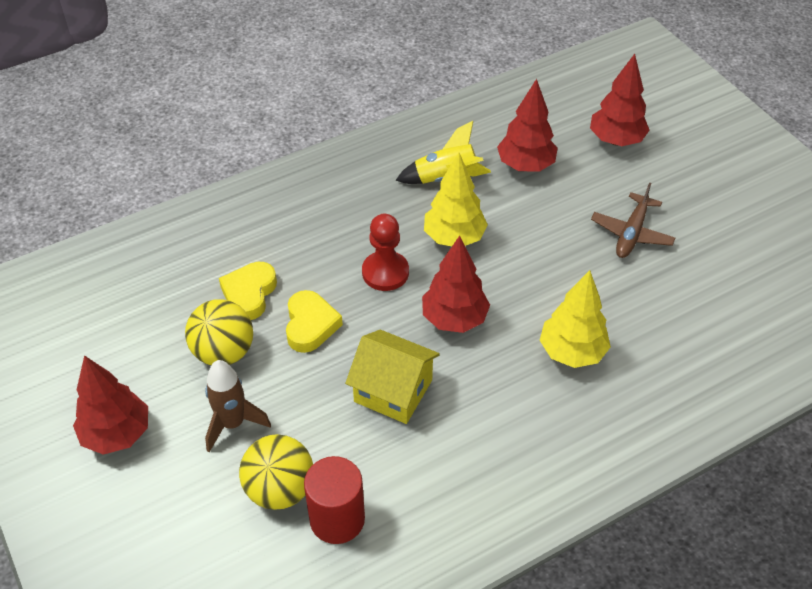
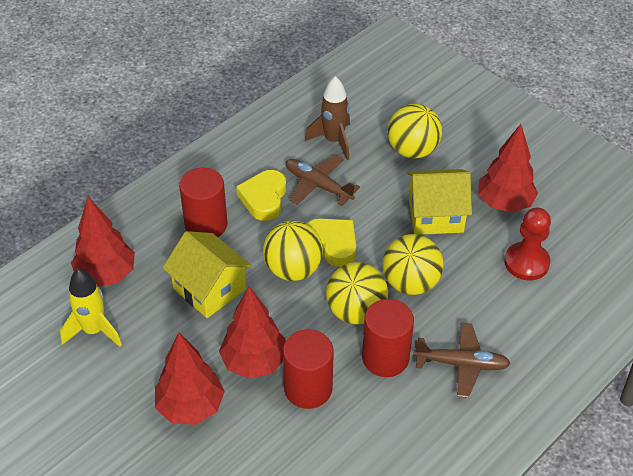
brown plane: 1 -> 2
red cylinder: 1 -> 3
yellow ball: 2 -> 4
yellow house: 1 -> 2
yellow tree: 2 -> 0

